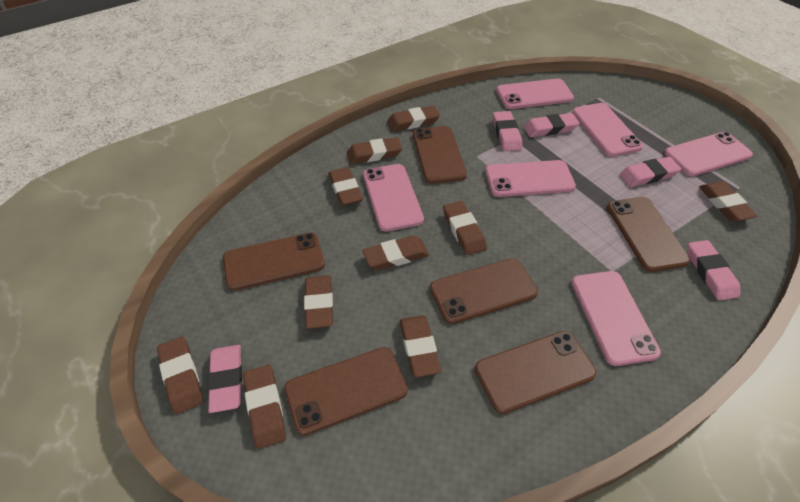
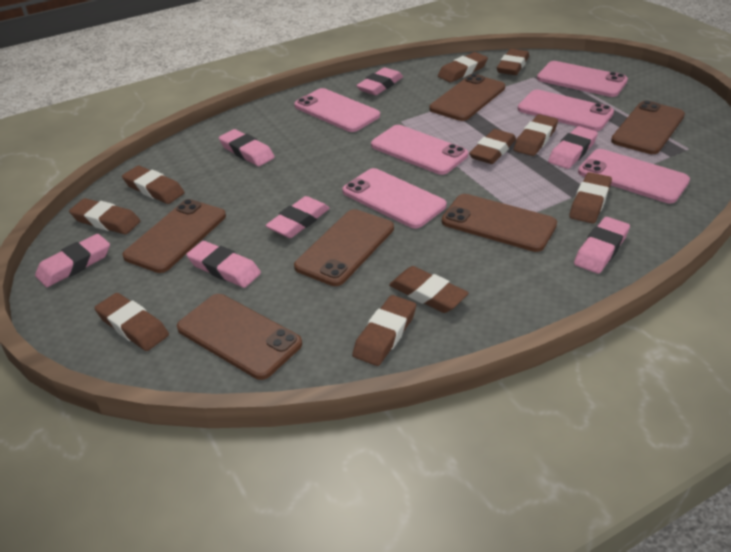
pink eraser: 5 -> 7

